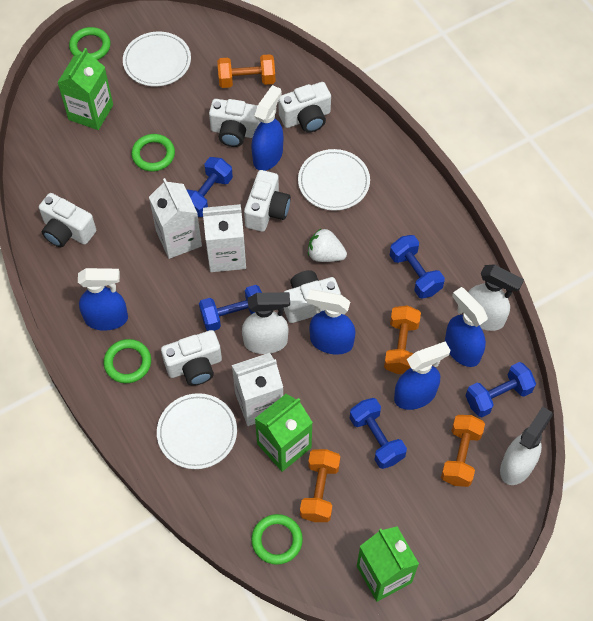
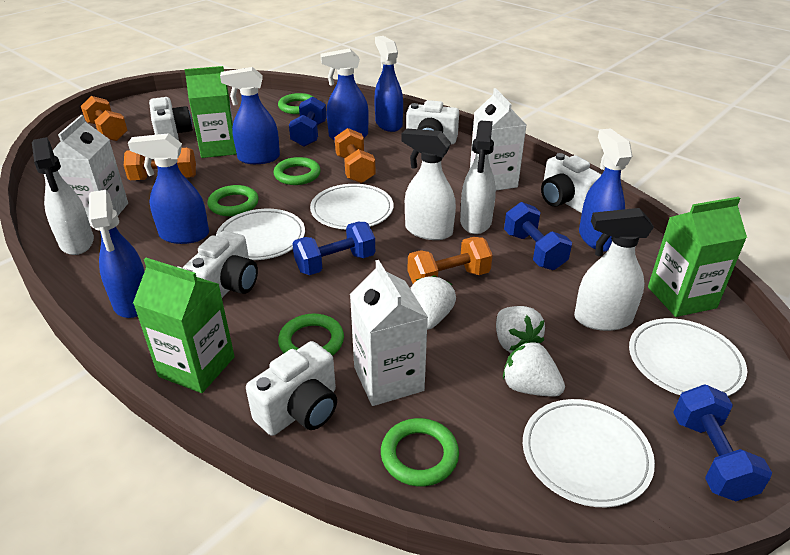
blue dumbbell: 5 -> 4
blue spray bottle: 5 -> 6
green ring: 4 -> 5
white camera: 6 -> 5
white plate: 3 -> 4
white spray bottle: 3 -> 4
white strawberry: 1 -> 3

